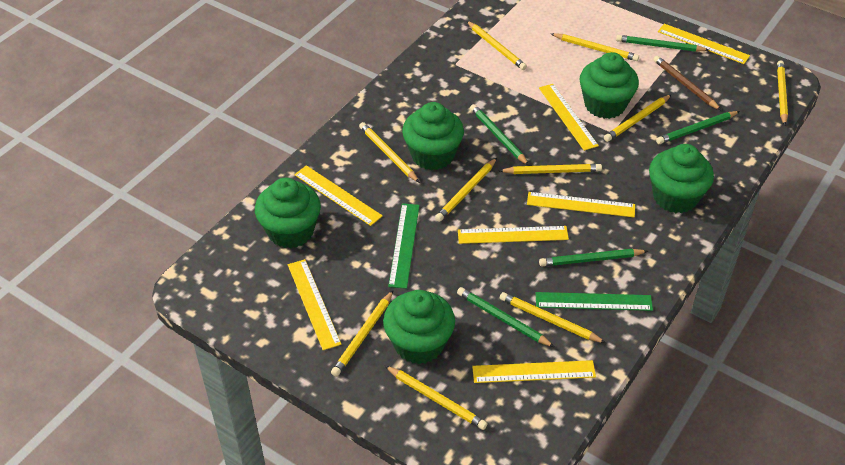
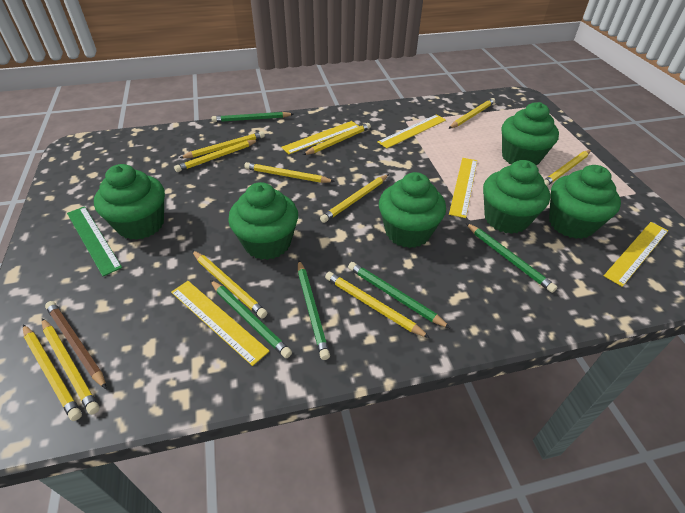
green cupcake: 5 -> 6
green ruler: 2 -> 1
yellow pencil: 10 -> 11
yellow ruler: 7 -> 5

